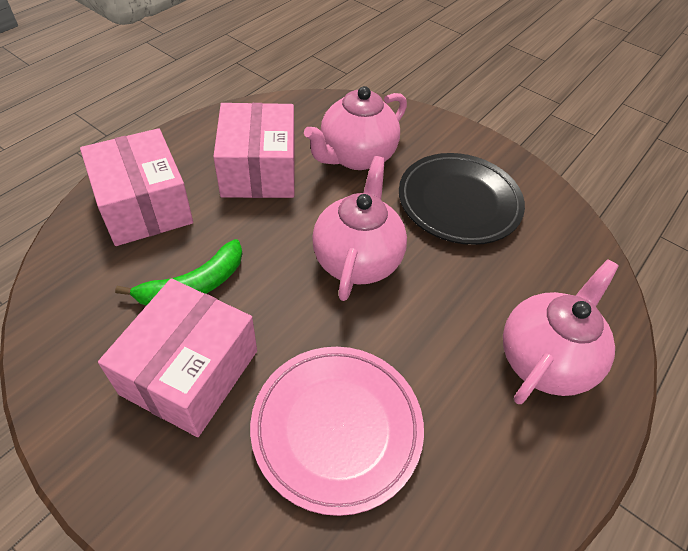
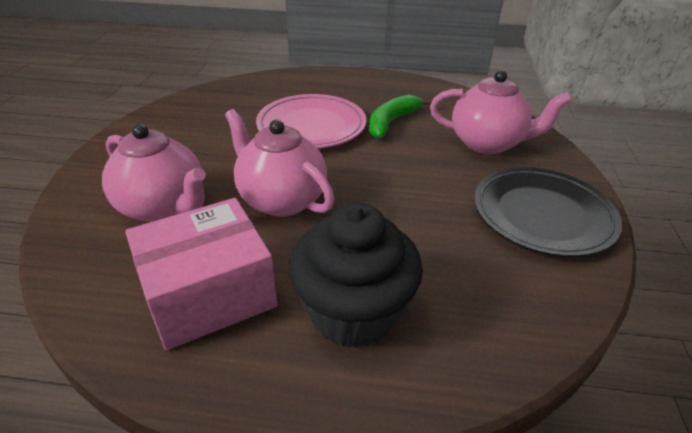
black cupcake: 0 -> 1
pink box: 3 -> 1

